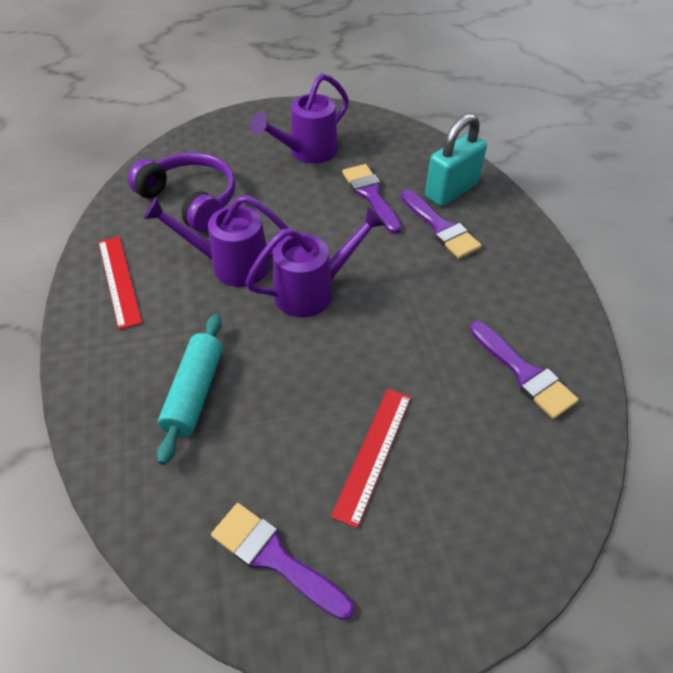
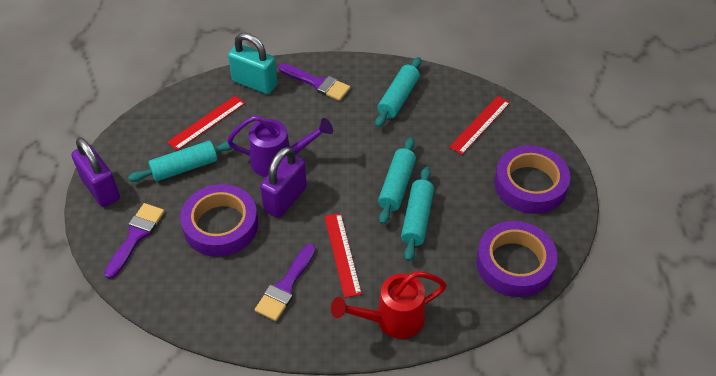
purple brush: 4 -> 3
purple headphones: 1 -> 0
purple padlock: 0 -> 2
purple tape: 0 -> 3
purple watering can: 3 -> 1
red ruler: 2 -> 3
red watering can: 0 -> 1
turquoise rolling pin: 1 -> 4

